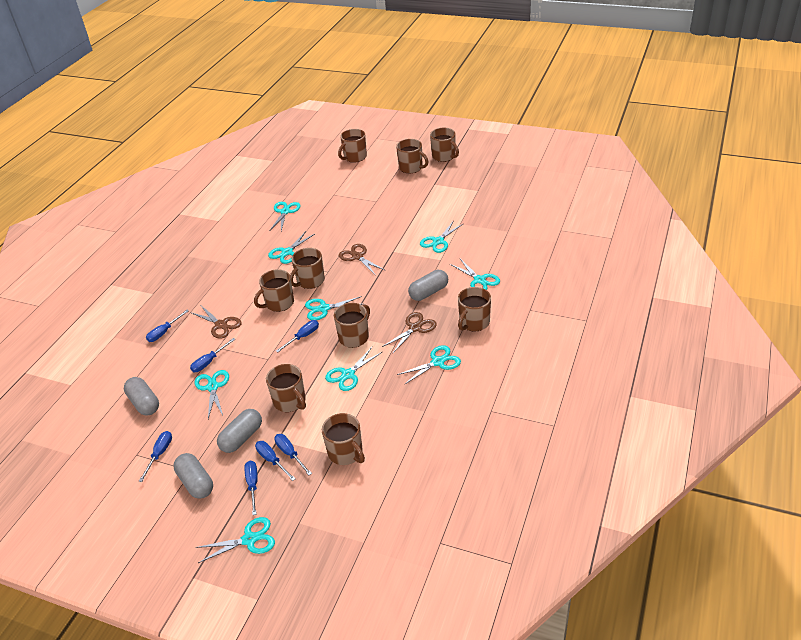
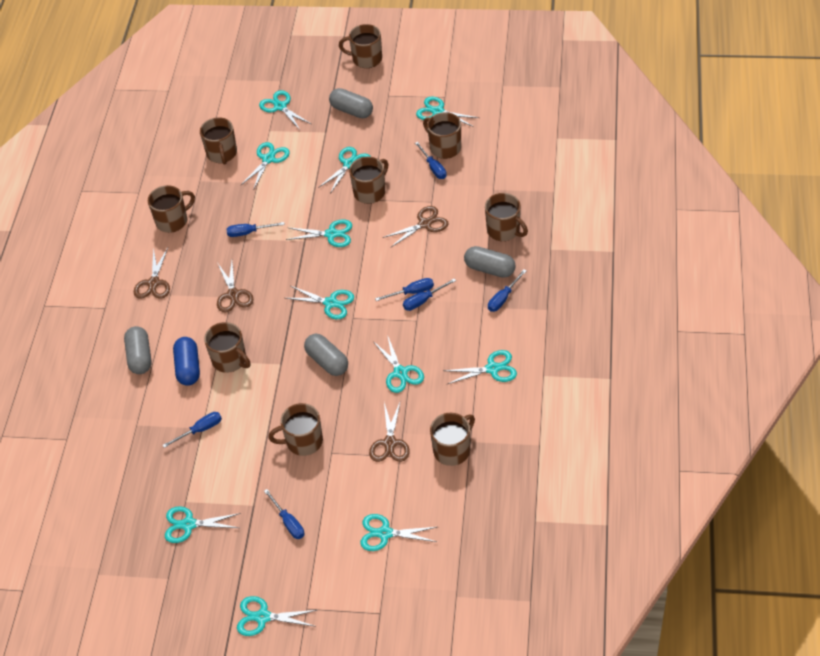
blue capsule: 0 -> 1
brown scissors: 3 -> 4
turquoise scissors: 9 -> 11

